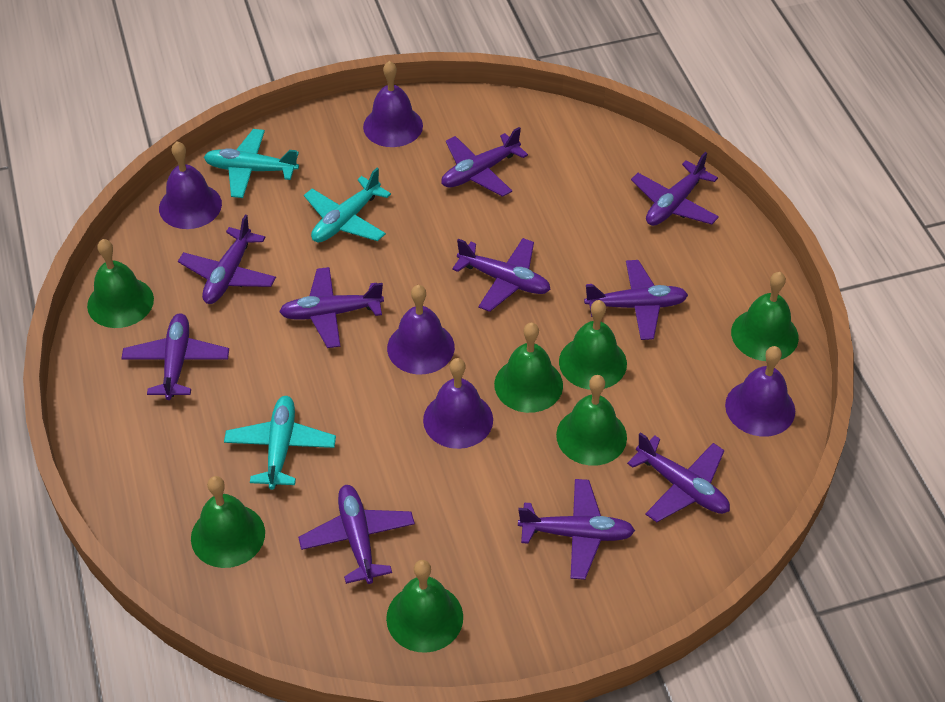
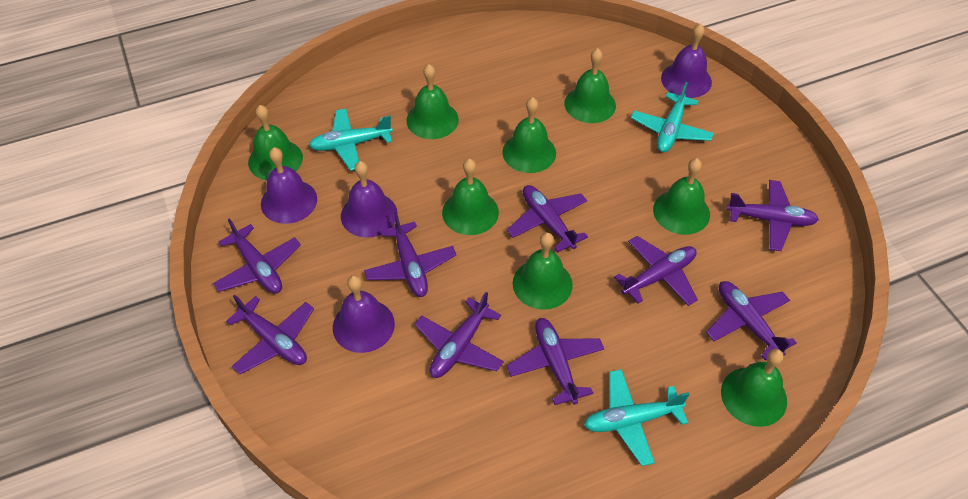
green bell: 7 -> 8
purple bell: 5 -> 4
purple plane: 10 -> 9

